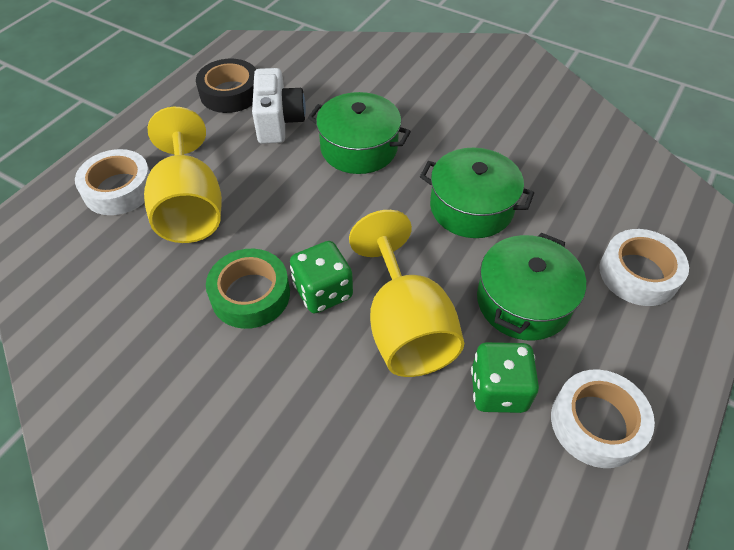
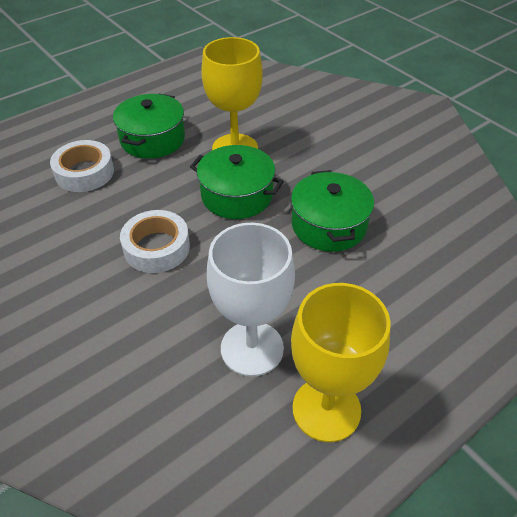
black tape: 1 -> 0
green dice: 2 -> 0
green tape: 1 -> 0
white camera: 1 -> 0
white goblet: 0 -> 1
white tape: 3 -> 2

